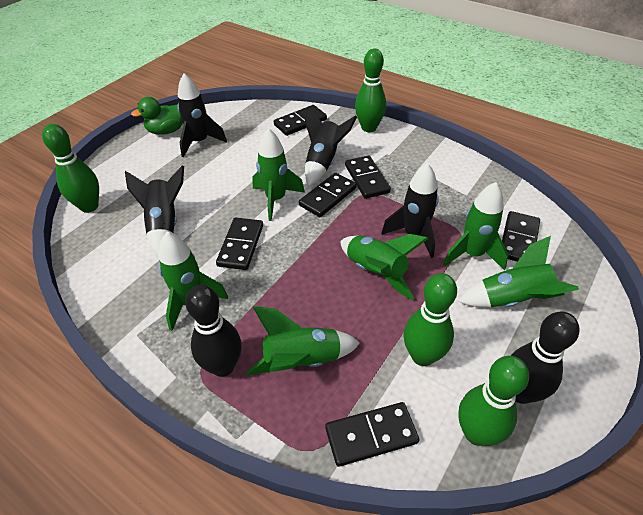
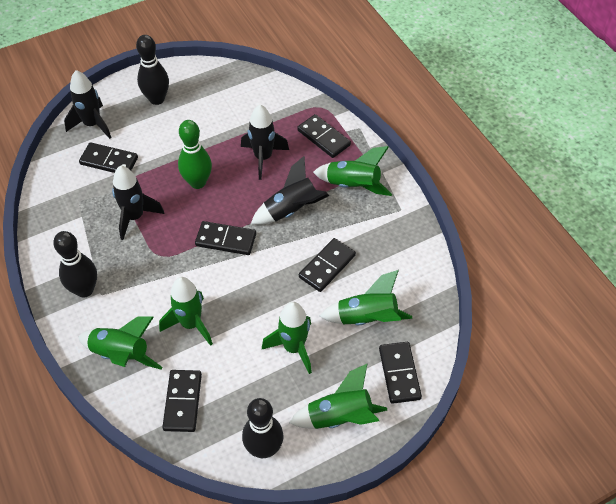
black bowling pin: 2 -> 3
green bowling pin: 4 -> 1
green duck: 1 -> 0

